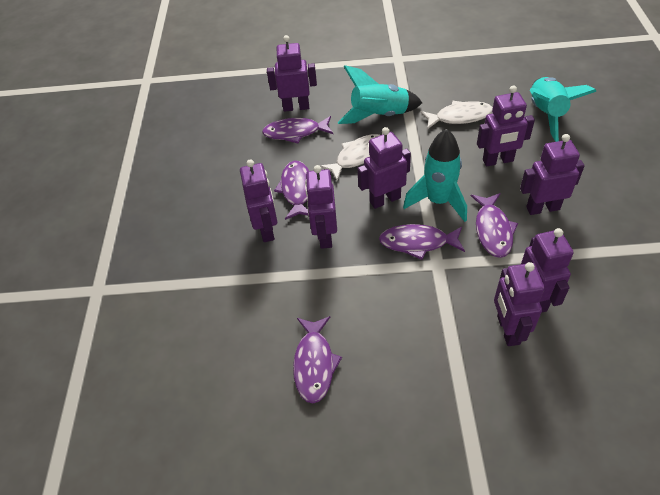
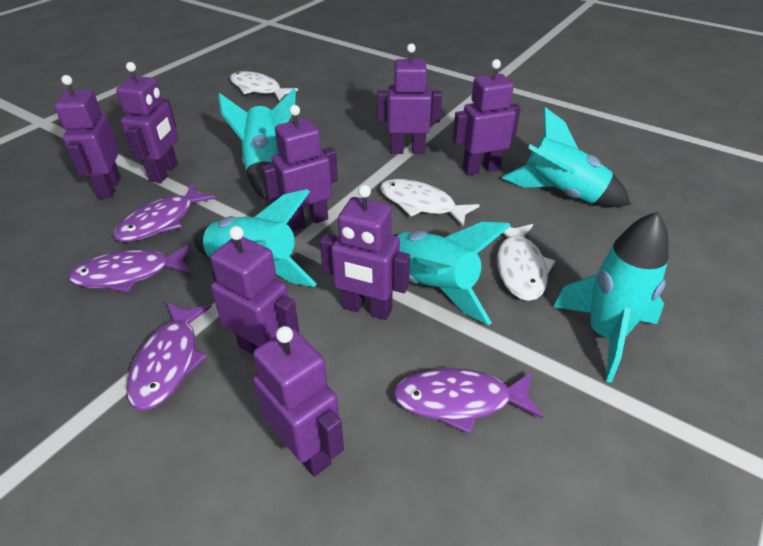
purple fish: 5 -> 4
turquoise rocket: 3 -> 5
white fish: 2 -> 3

